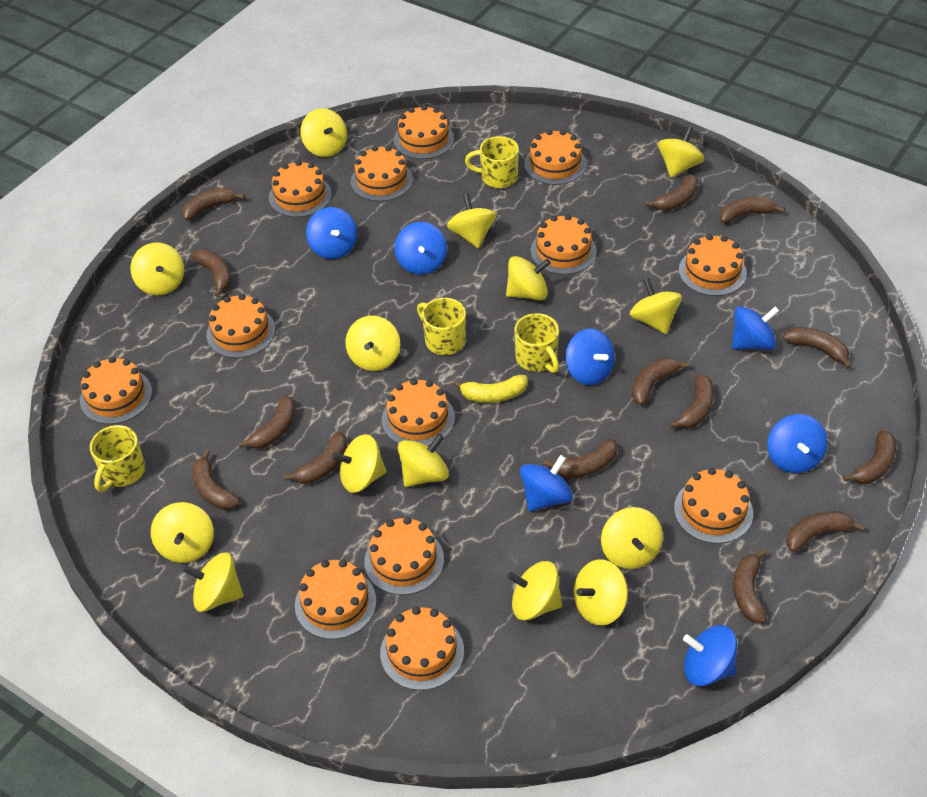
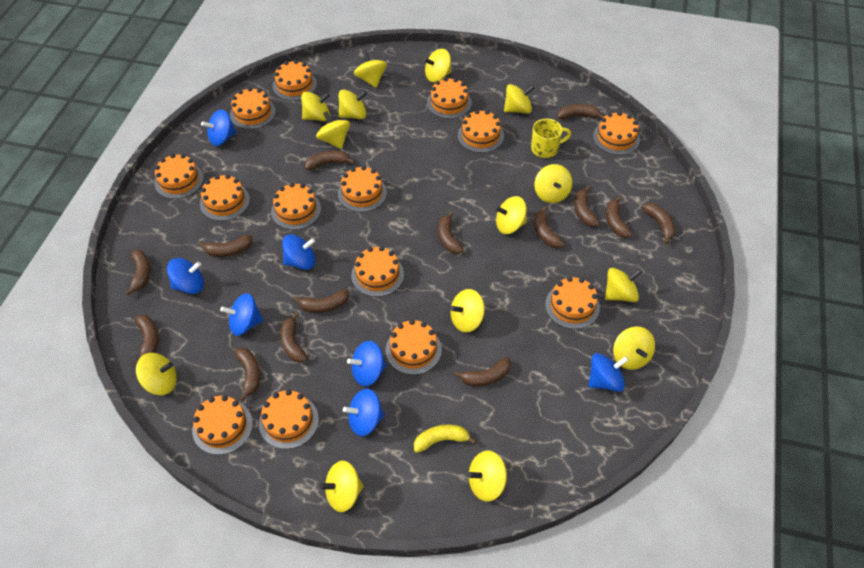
orange cake: 13 -> 14
yellow mug: 4 -> 1

